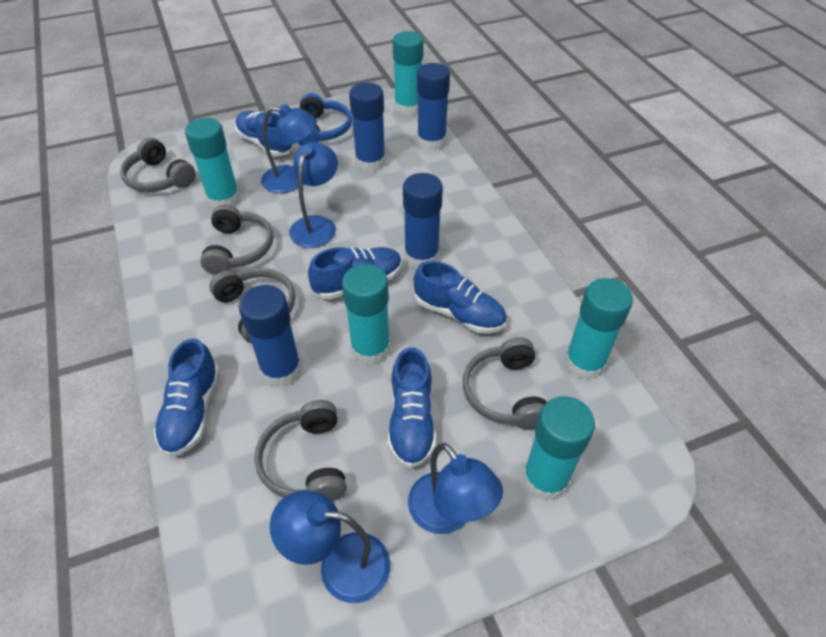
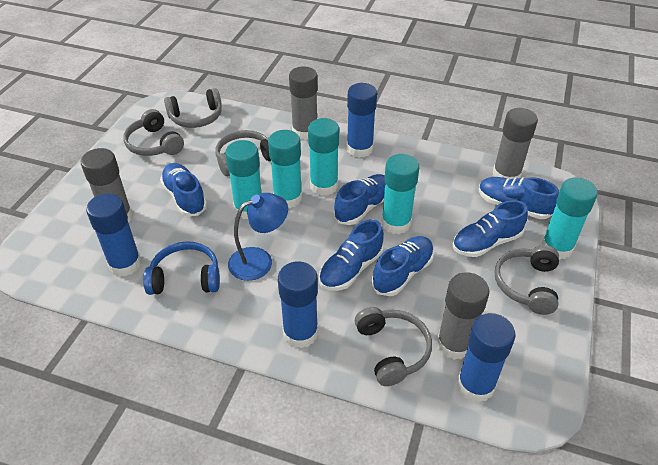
blue lamp: 4 -> 1
blue shoe: 5 -> 6
grey glue stick: 0 -> 4

